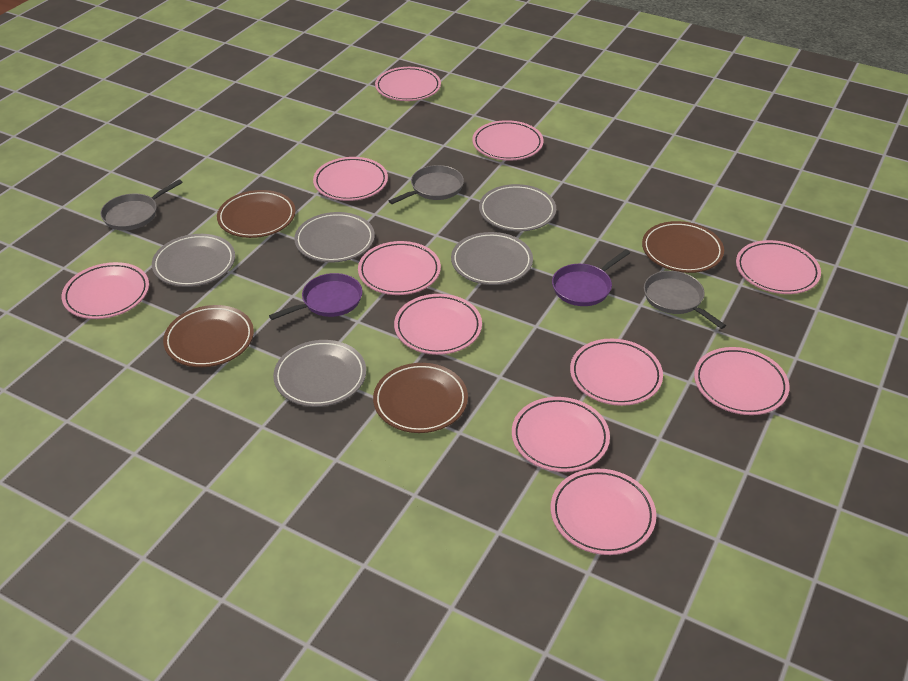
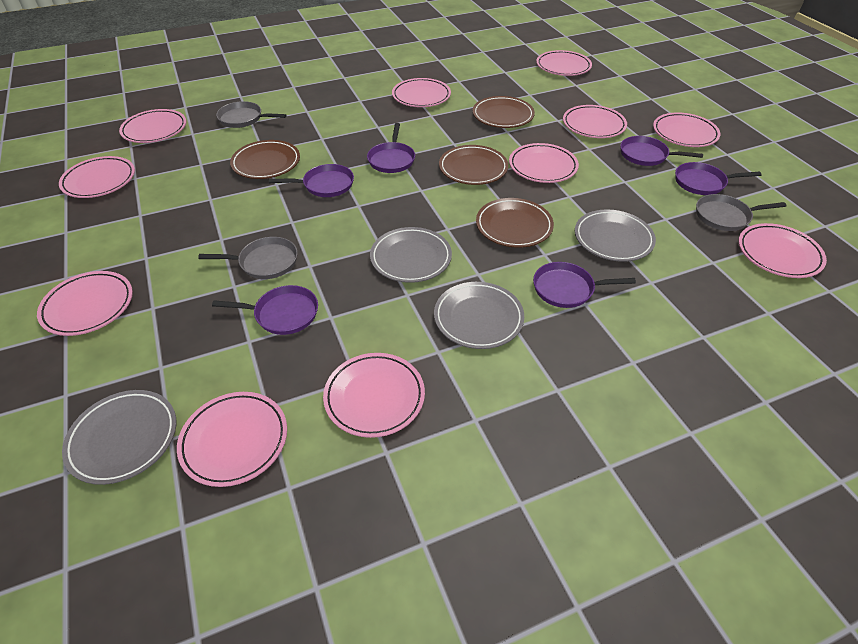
grey plate: 5 -> 4
purple pan: 2 -> 6

